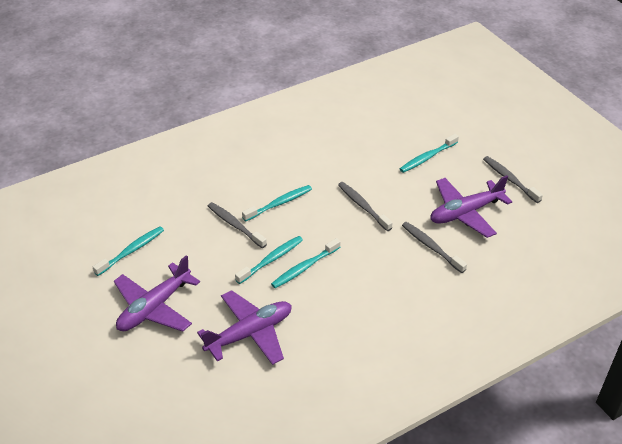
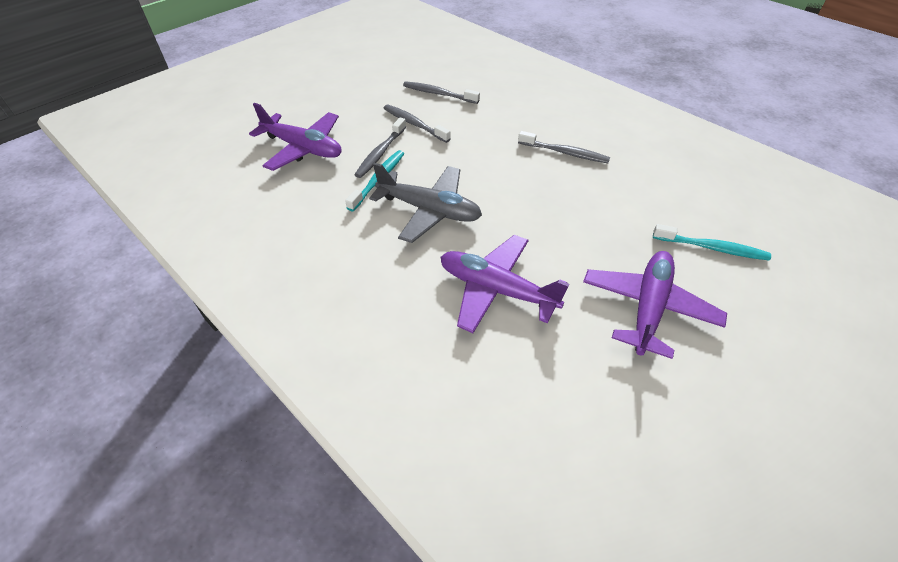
grey plane: 0 -> 1
turquoise toothbrush: 5 -> 2

